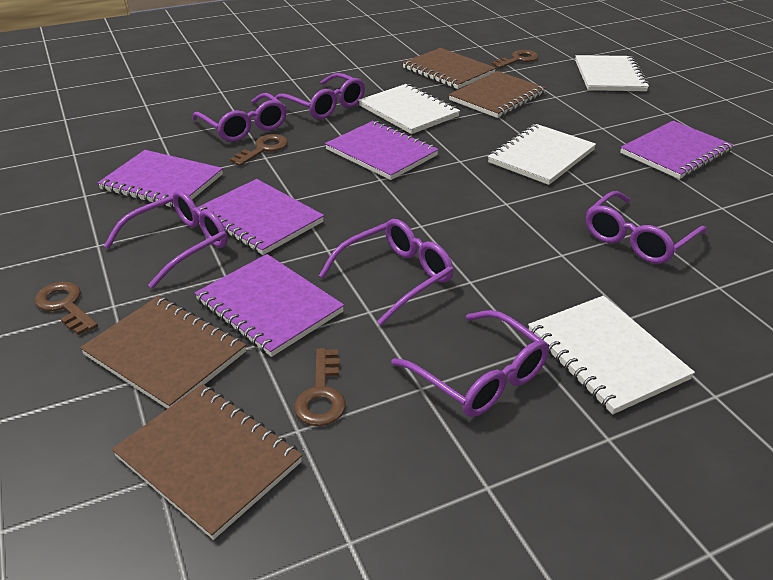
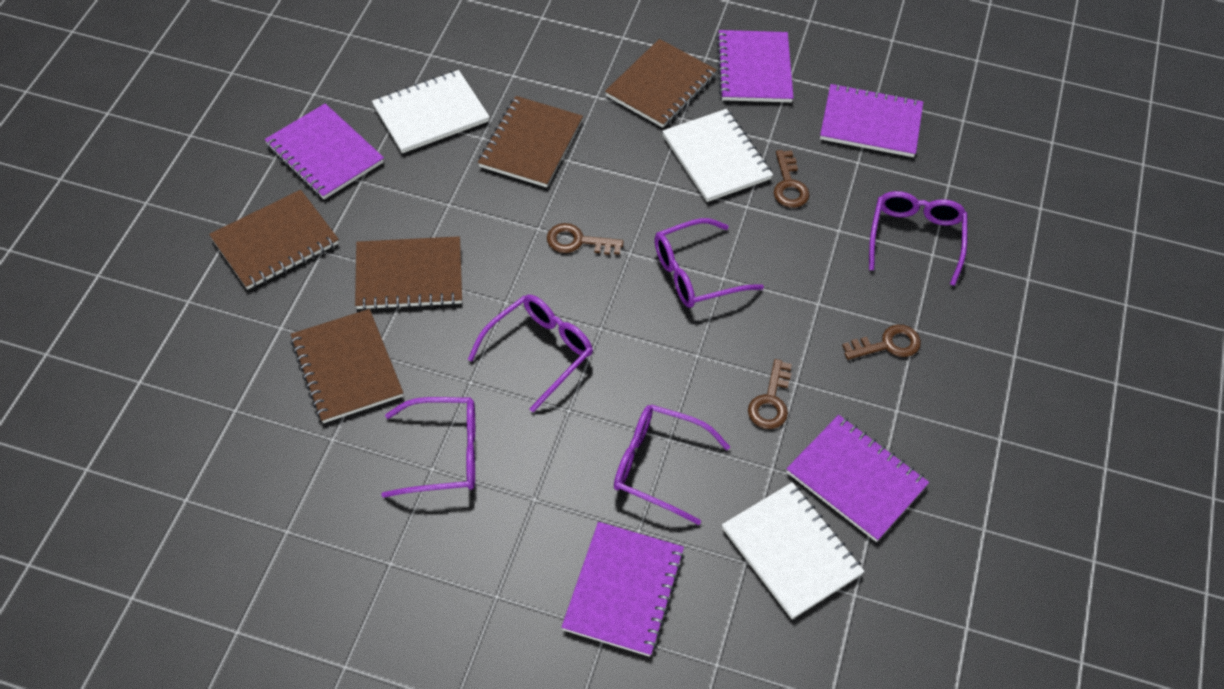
brown notebook: 4 -> 5
purple glasses: 6 -> 5
white notebook: 4 -> 3

